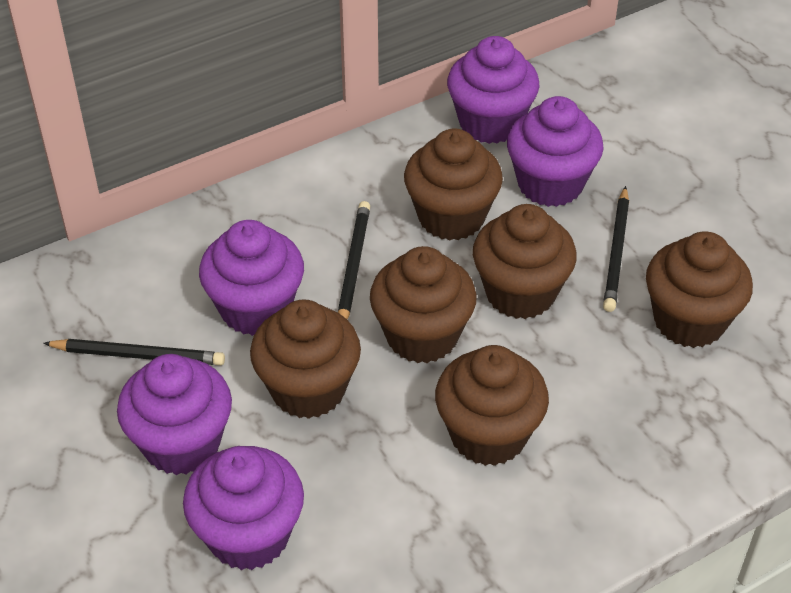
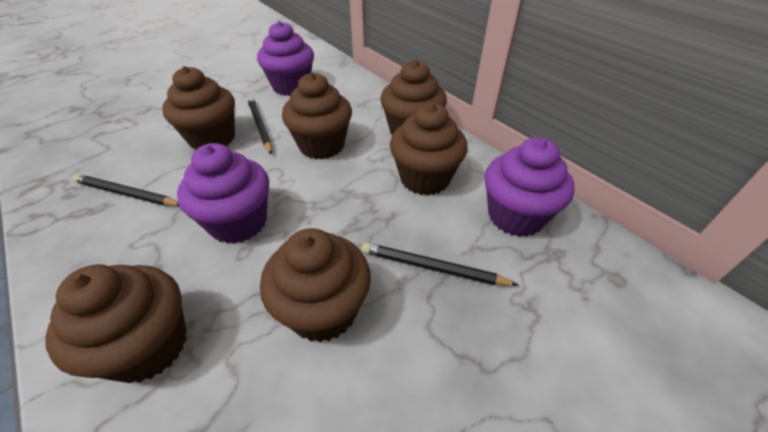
purple cupcake: 5 -> 3

